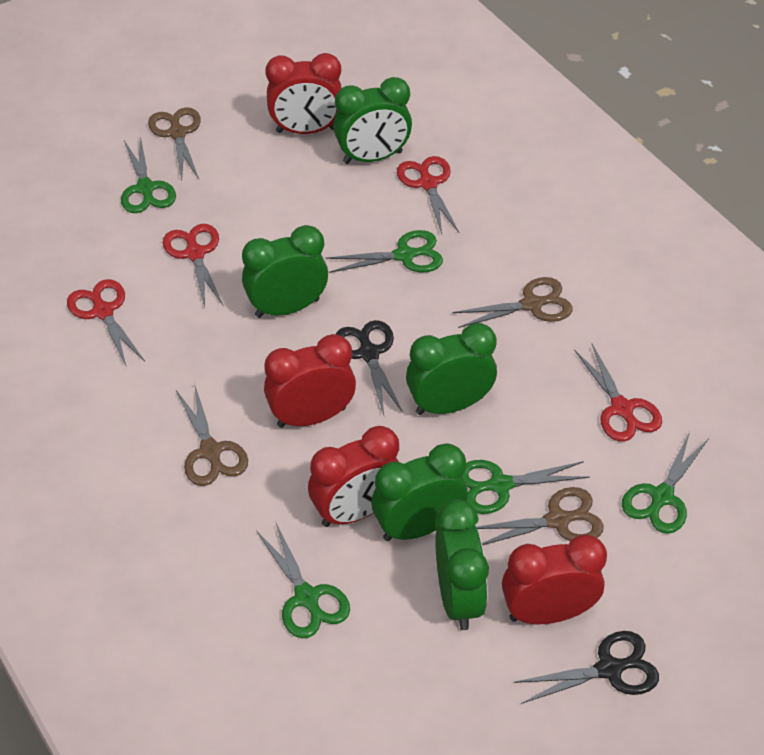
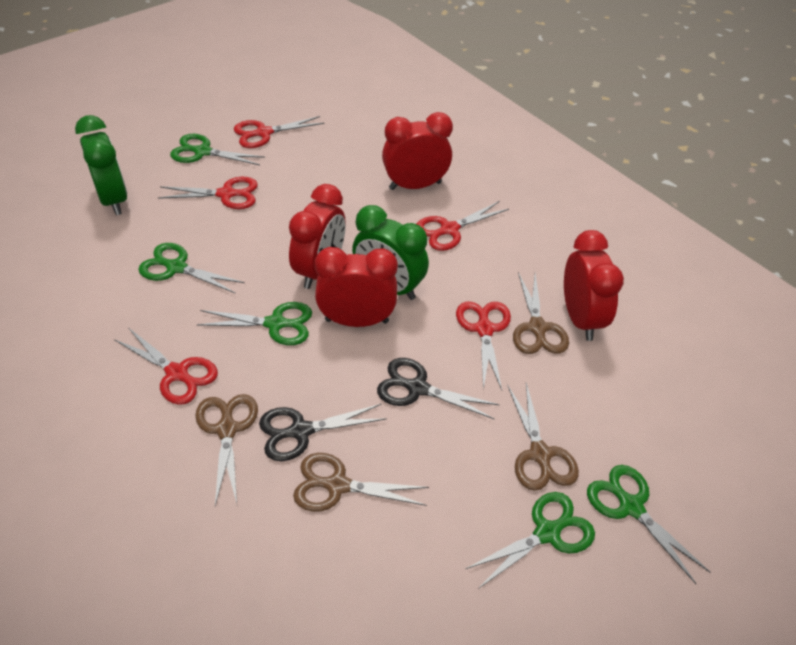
green clock: 5 -> 2
red scissors: 4 -> 5

